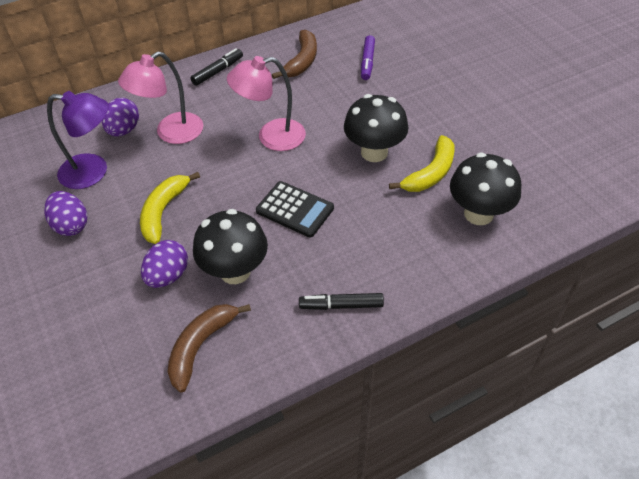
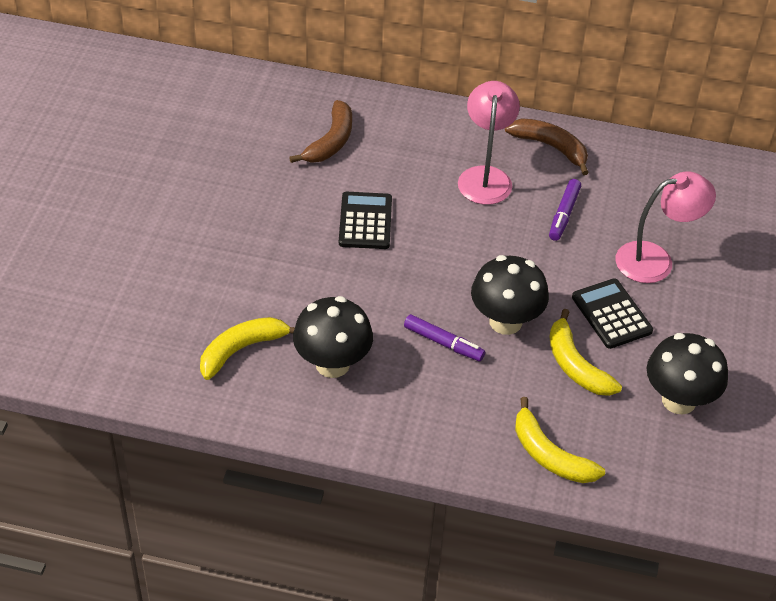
black calculator: 1 -> 2
black marker: 2 -> 0
purple egg: 3 -> 0
purple lamp: 1 -> 0
purple marker: 1 -> 2
yellow banana: 2 -> 3

